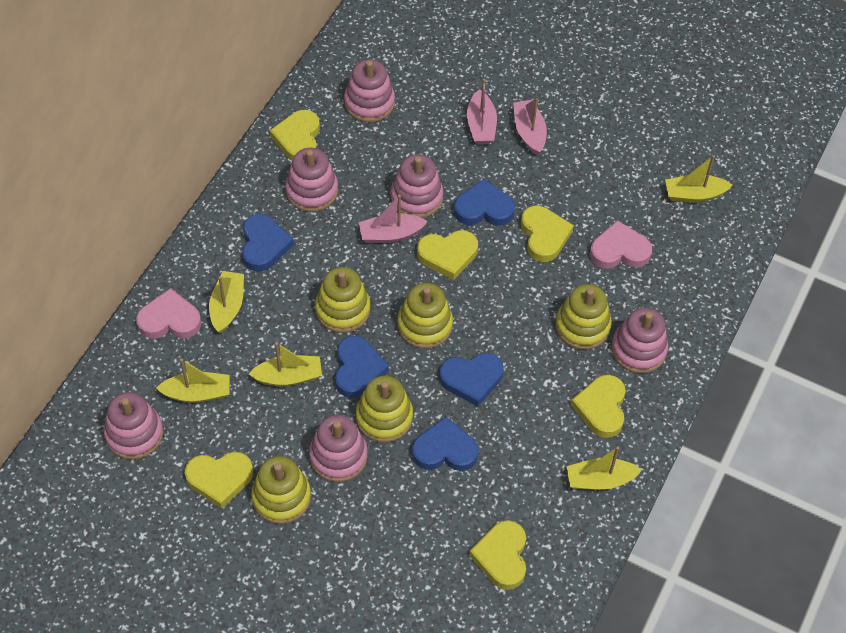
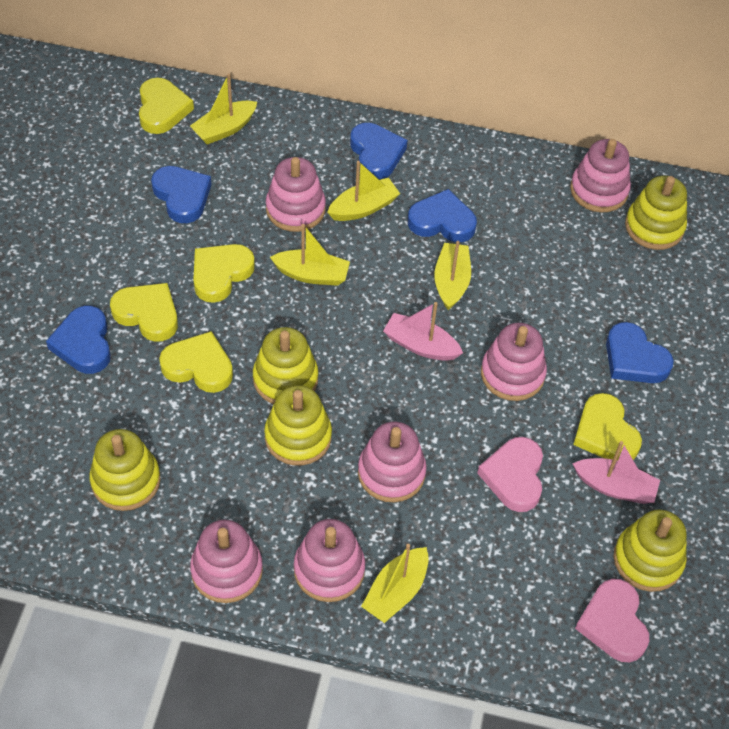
pink boat: 3 -> 2
yellow heart: 6 -> 5

